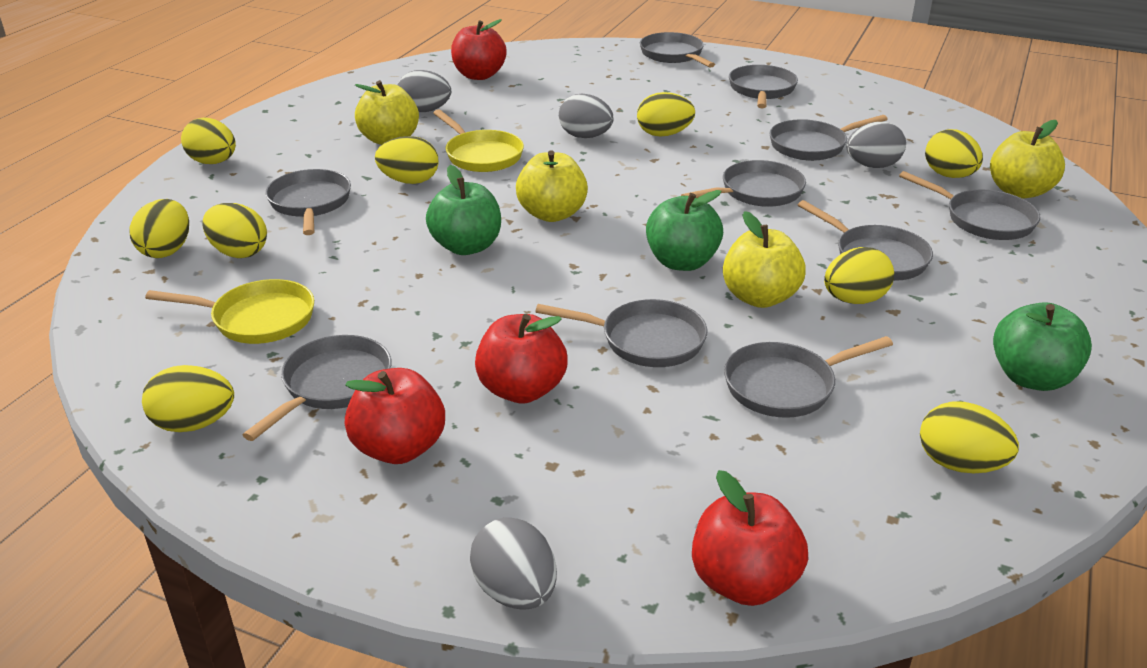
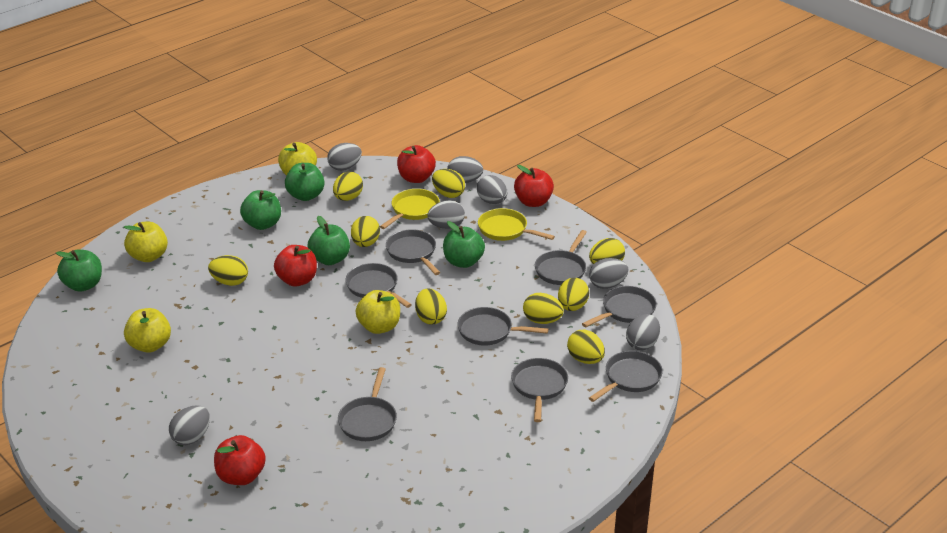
green apple: 3 -> 5
grey egg: 4 -> 7
grey pan: 10 -> 8

